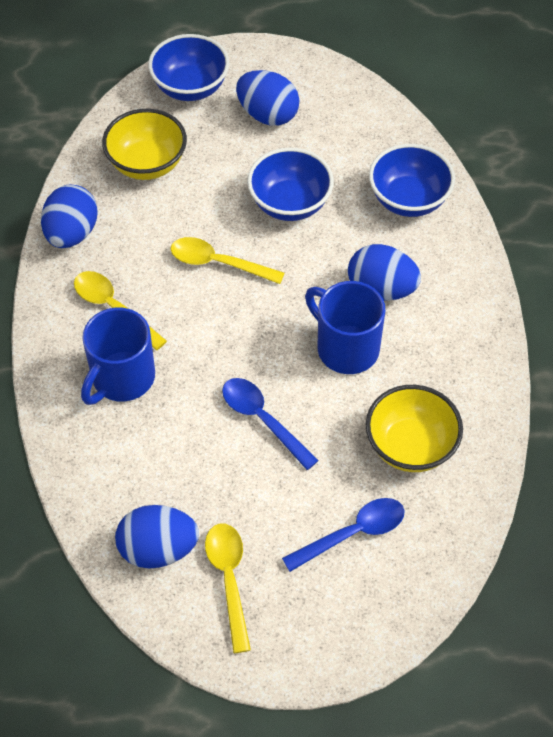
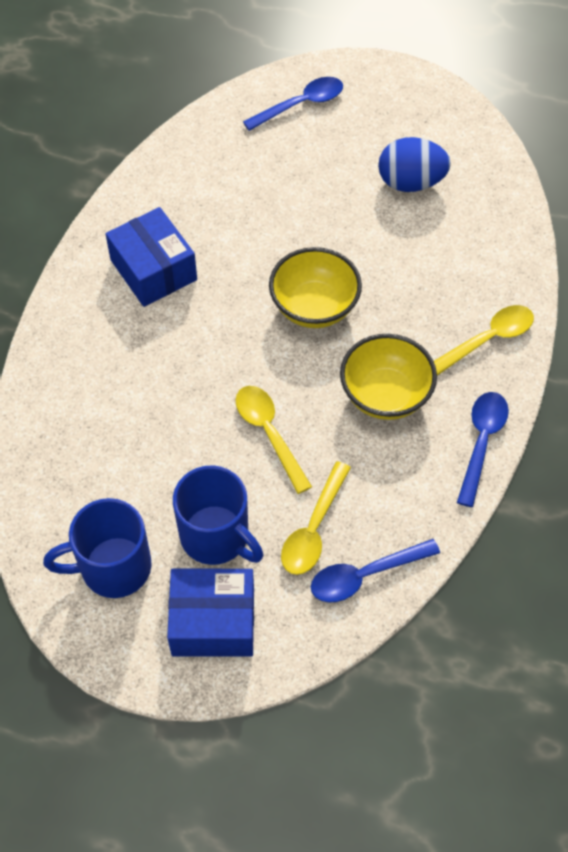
blue bowl: 3 -> 0
blue box: 0 -> 2
blue egg: 4 -> 1
blue spoon: 2 -> 3

